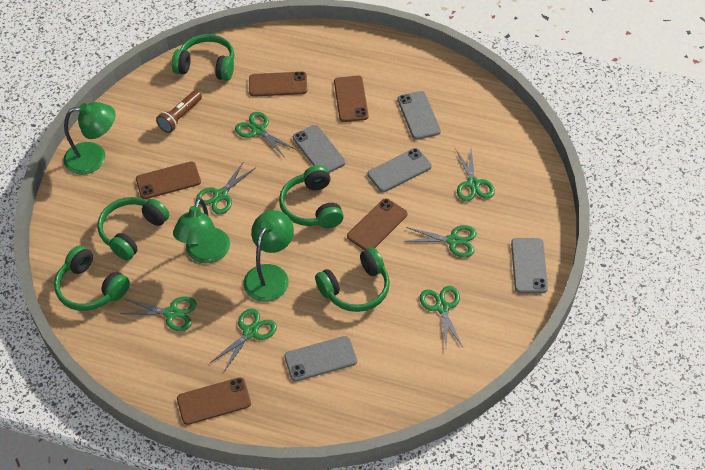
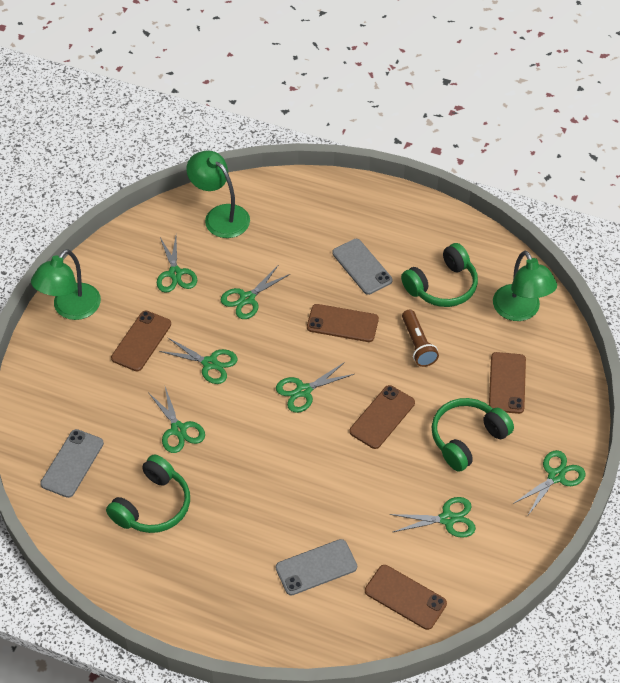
green headphones: 5 -> 3
grey phone: 5 -> 3

